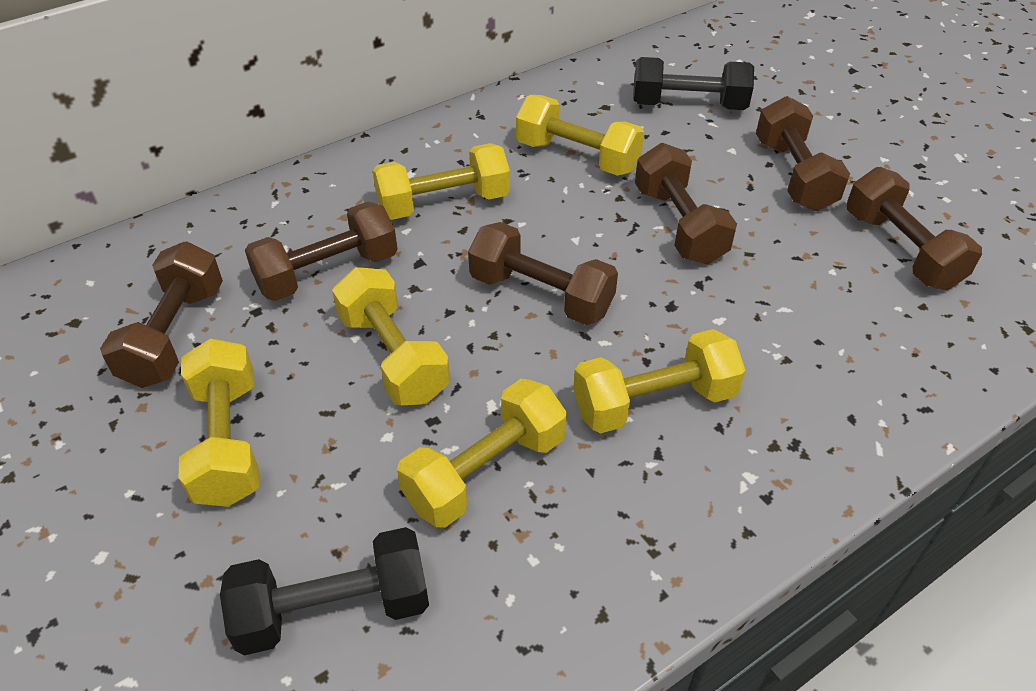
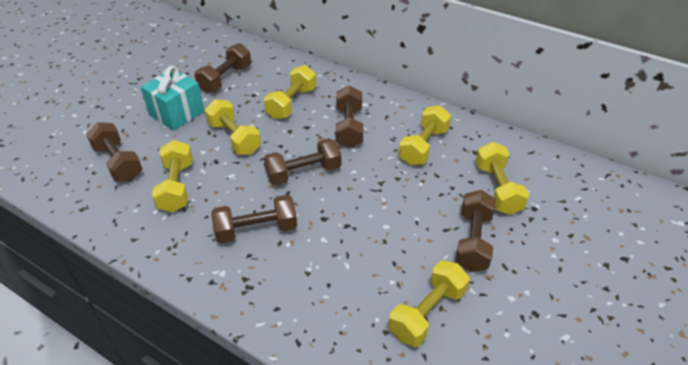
black dumbbell: 2 -> 0
turquoise gift: 0 -> 1

